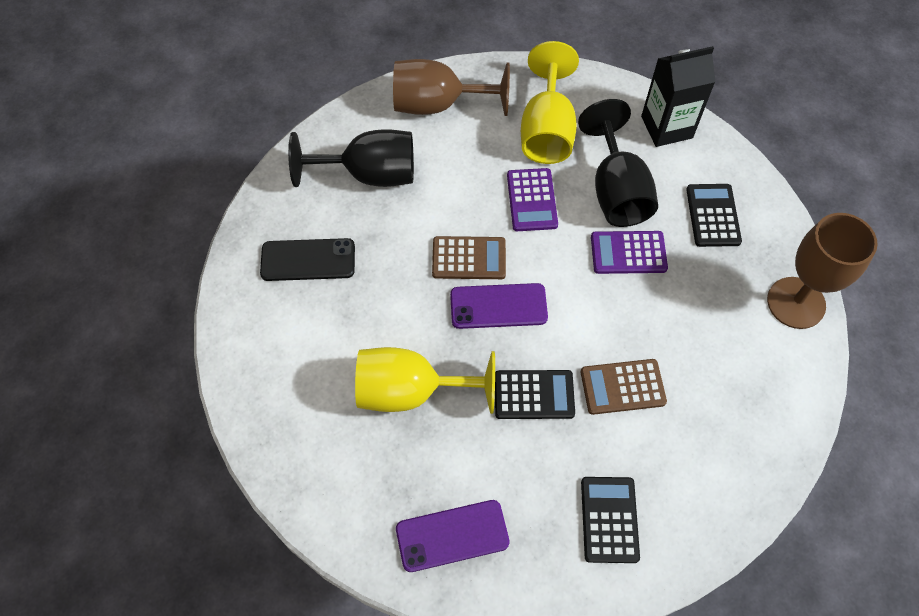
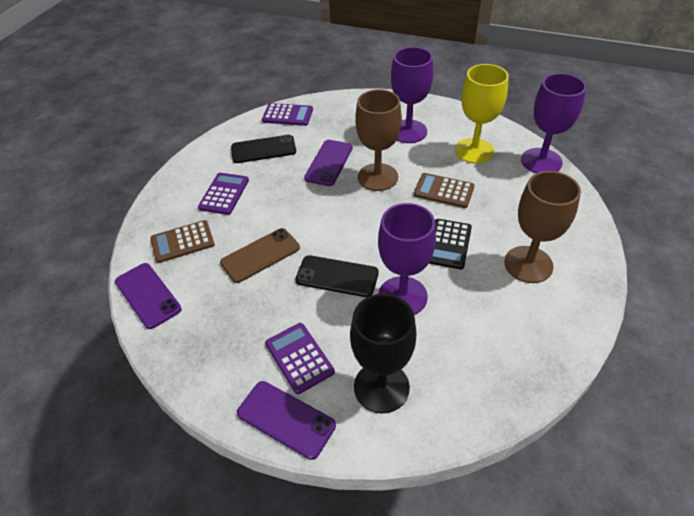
black calculator: 3 -> 1
black carton: 1 -> 0
black goblet: 2 -> 1
black phone: 1 -> 2
brown phone: 0 -> 1
purple calculator: 2 -> 3
purple goblet: 0 -> 3
purple phone: 2 -> 3
yellow goblet: 2 -> 1

